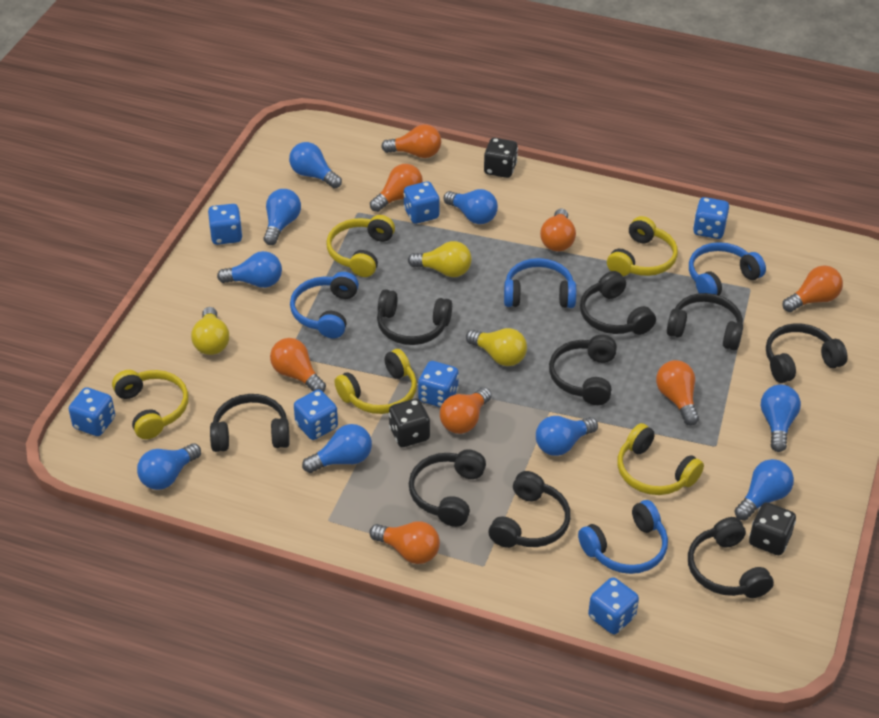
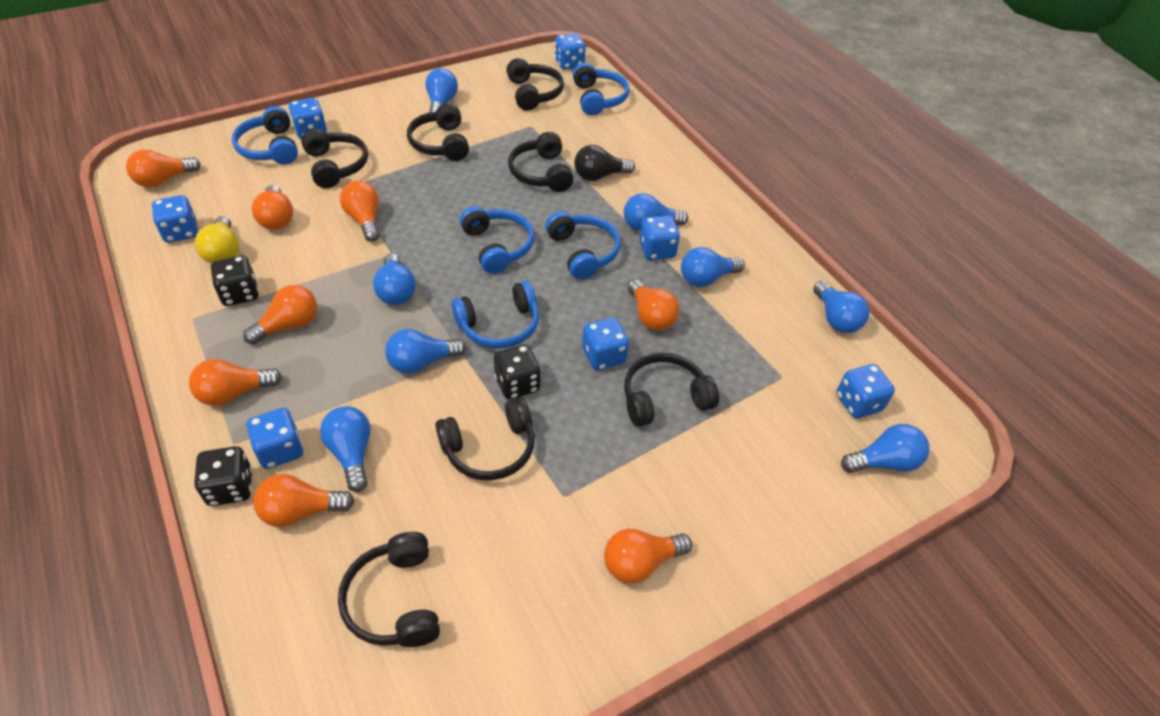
black headphones: 9 -> 7
black light bulb: 0 -> 1
blue headphones: 4 -> 5
blue light bulb: 9 -> 8
yellow headphones: 5 -> 0
yellow light bulb: 3 -> 1

